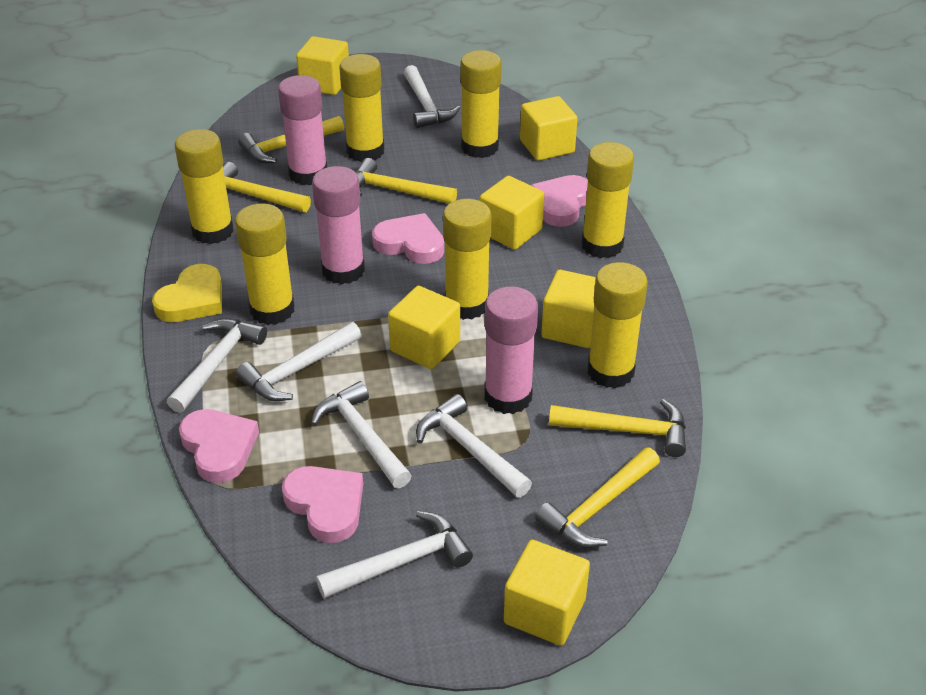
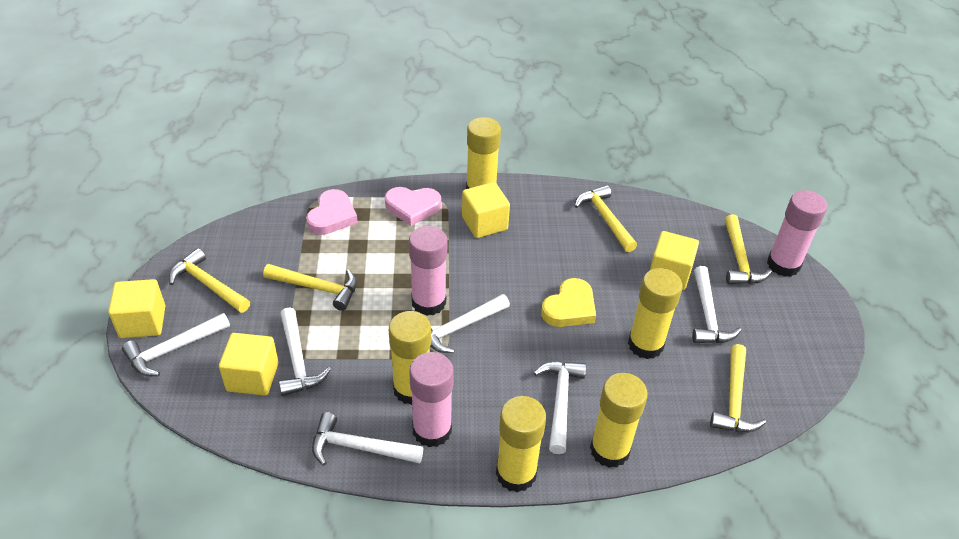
pink heart: 4 -> 2
yellow cube: 6 -> 4
yellow glue stick: 7 -> 5

